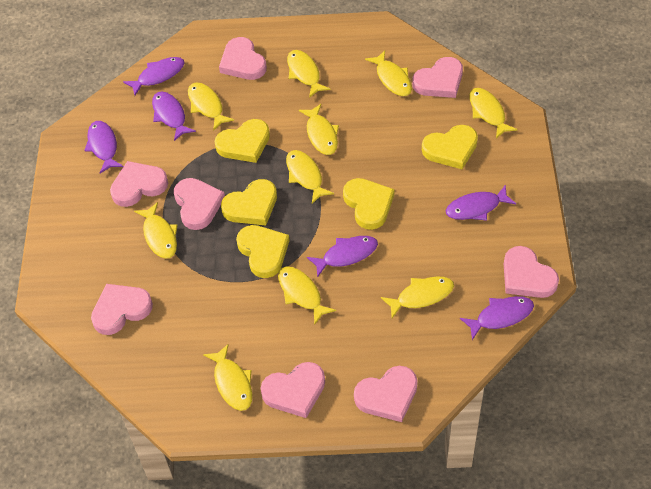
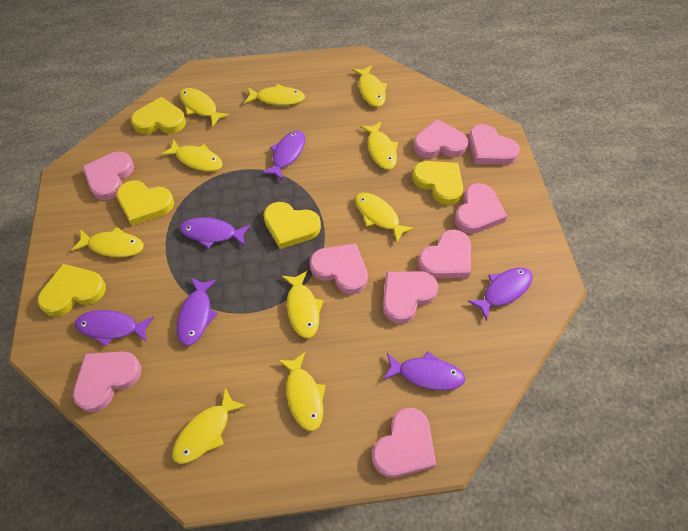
pink heart: 8 -> 9

